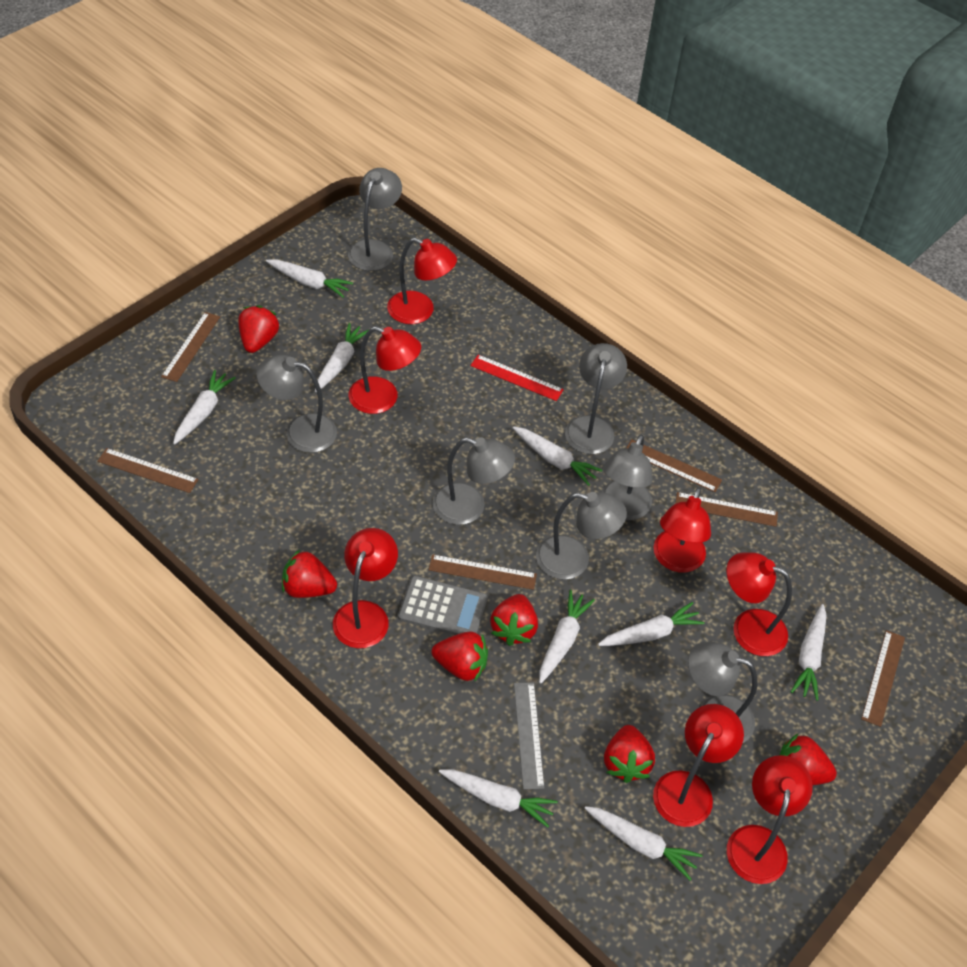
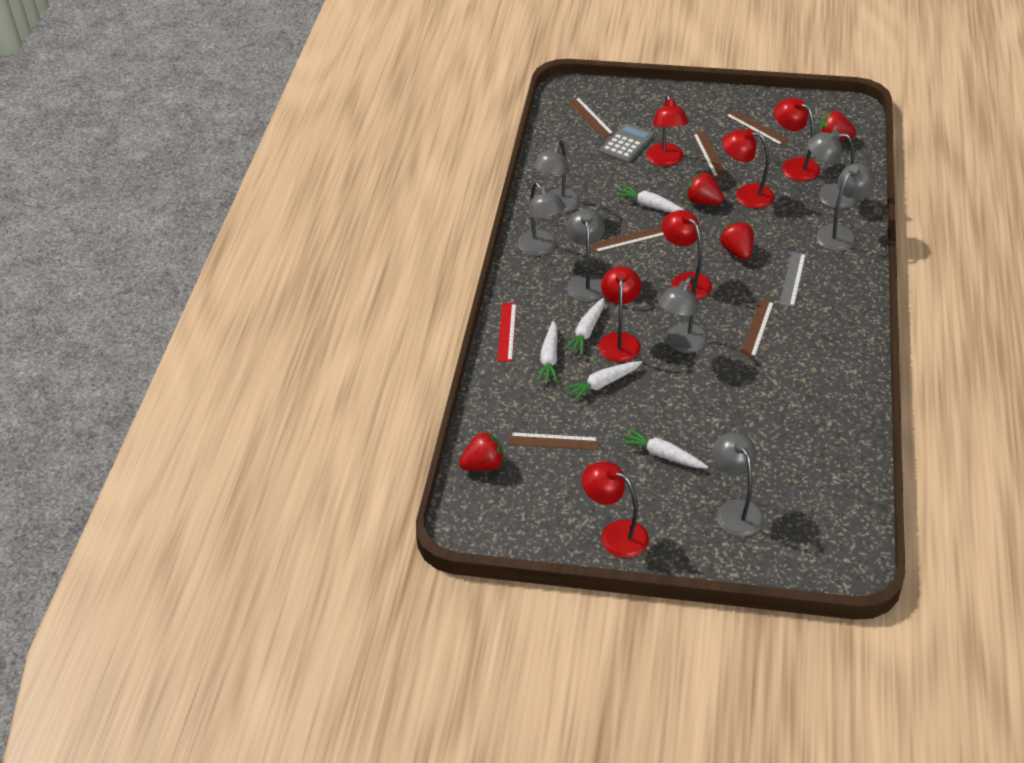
red lamp: 7 -> 6
red strawberry: 6 -> 4
white carrot: 9 -> 5

